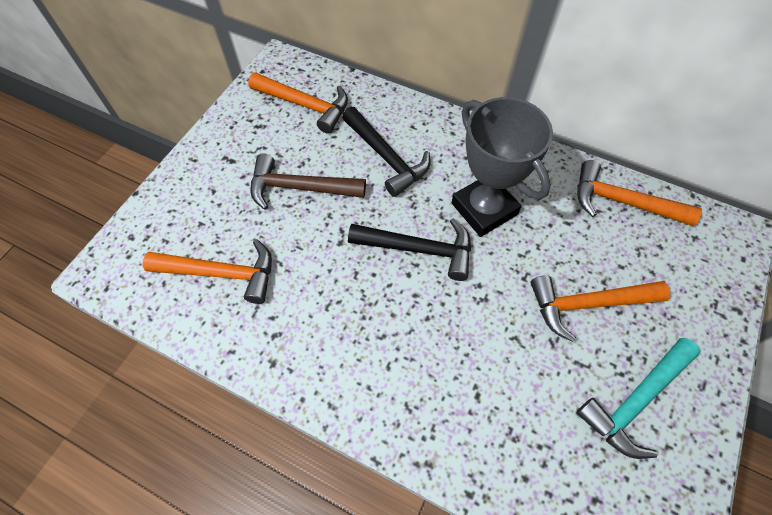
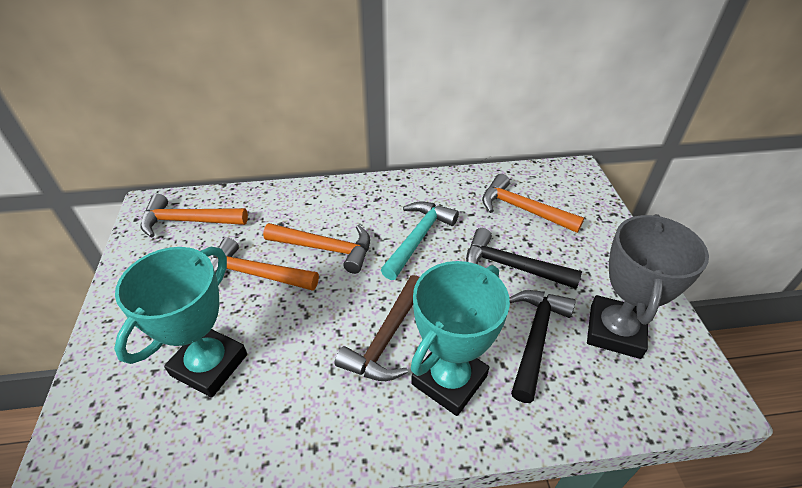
turquoise trophy: 0 -> 2

